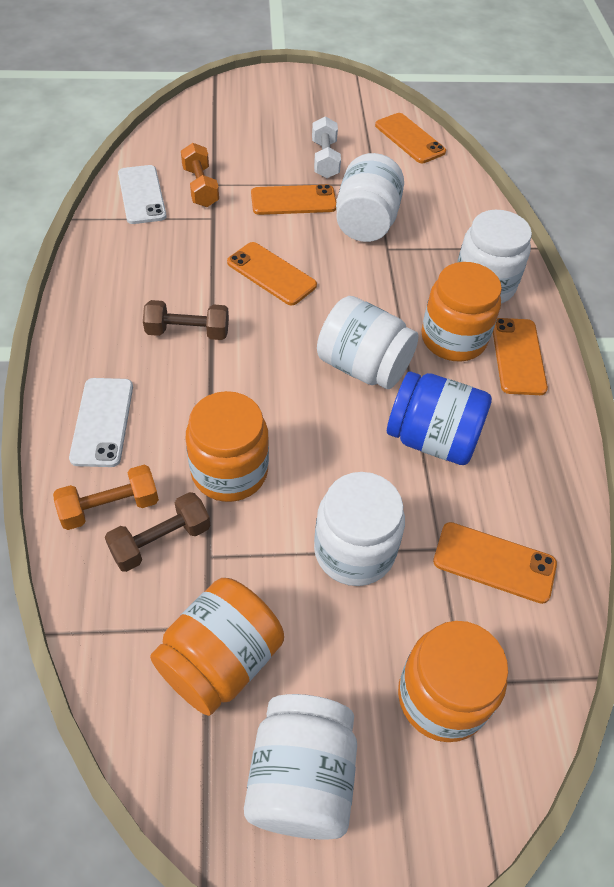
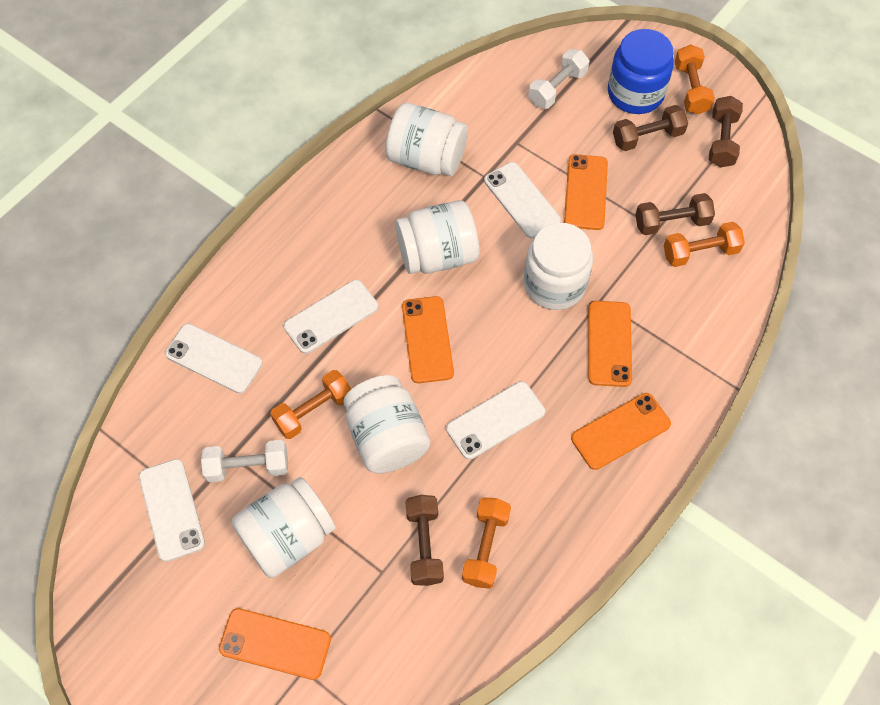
brown dumbbell: 2 -> 4
orange dumbbell: 2 -> 4
orange jar: 4 -> 0
white dumbbell: 1 -> 2
white phone: 2 -> 5

